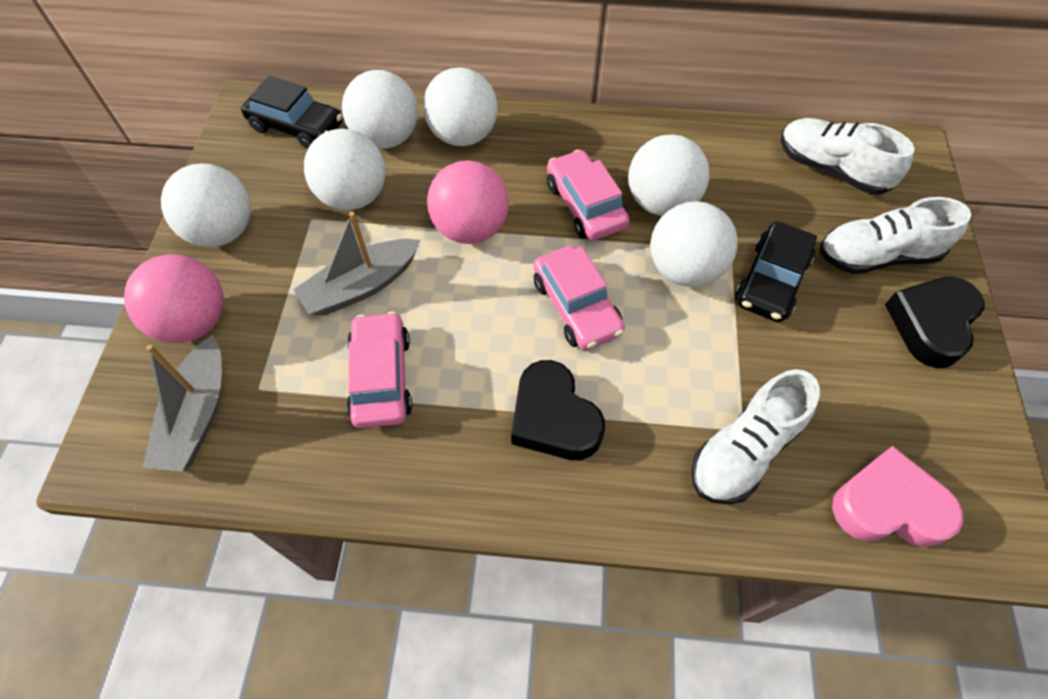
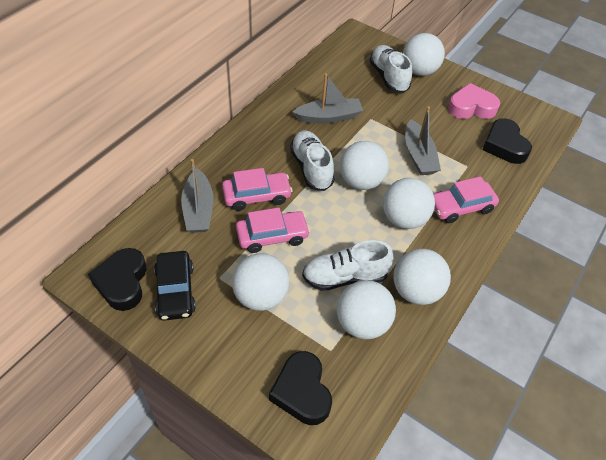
black car: 2 -> 1
black heart: 2 -> 3
grey boat: 2 -> 3
pink ball: 2 -> 0

